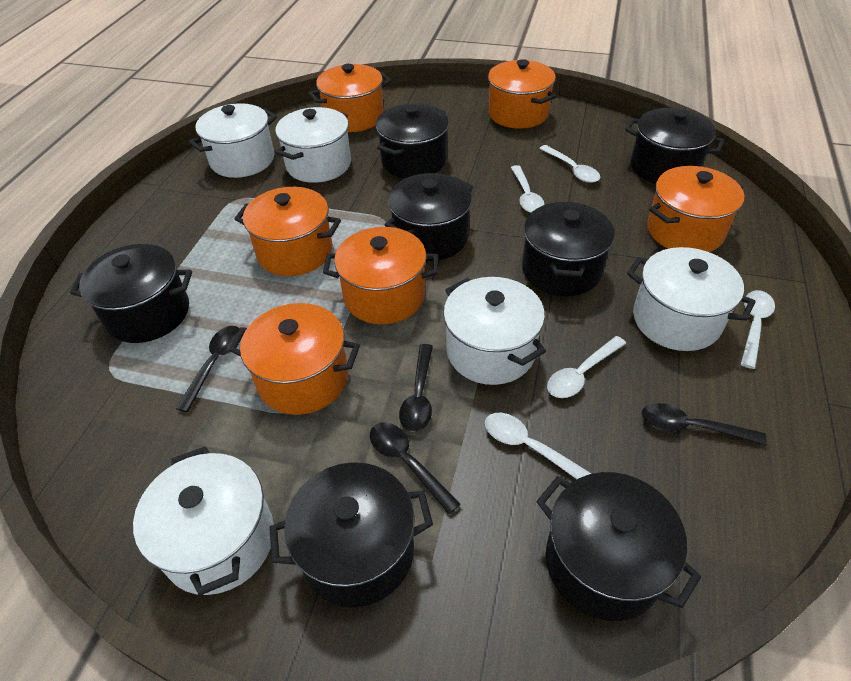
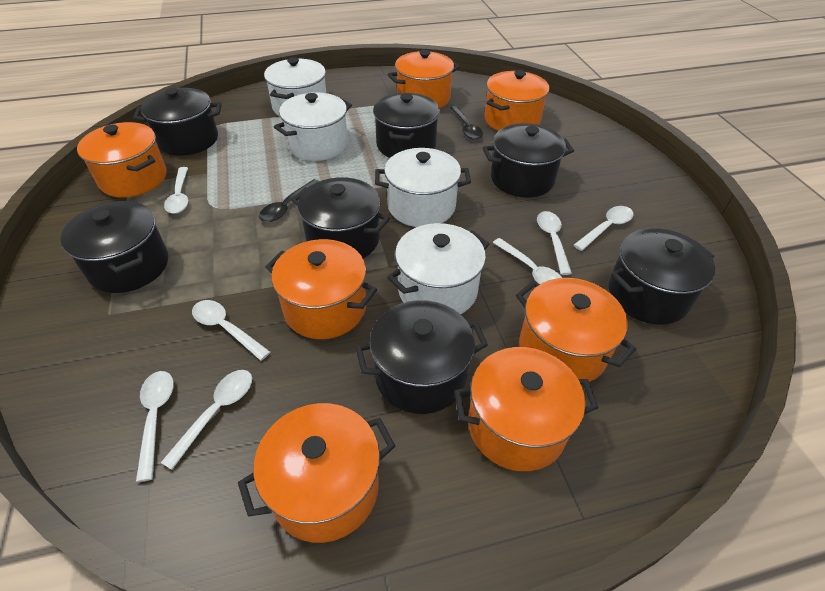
black spoon: 4 -> 2
orange pot: 6 -> 7
white pot: 5 -> 4
white spoon: 5 -> 7

